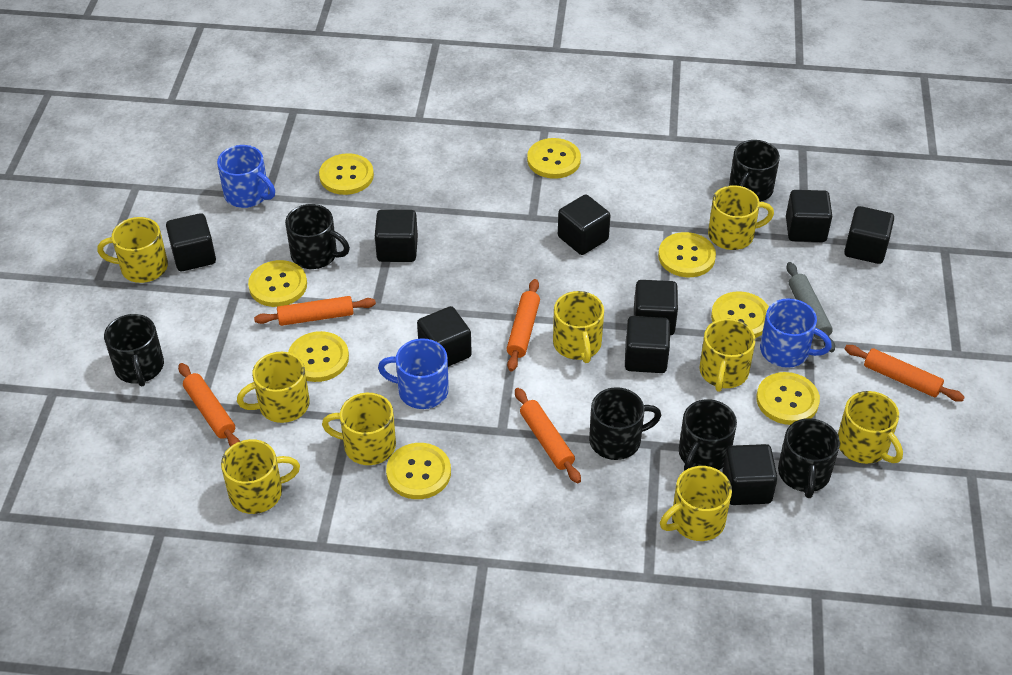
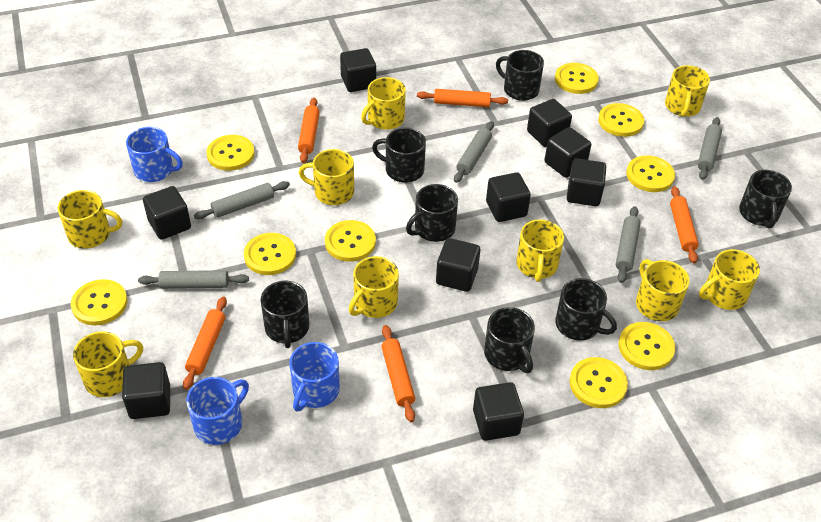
black mug: 6 -> 7
grey rolling pin: 1 -> 5
yellow button: 8 -> 9

